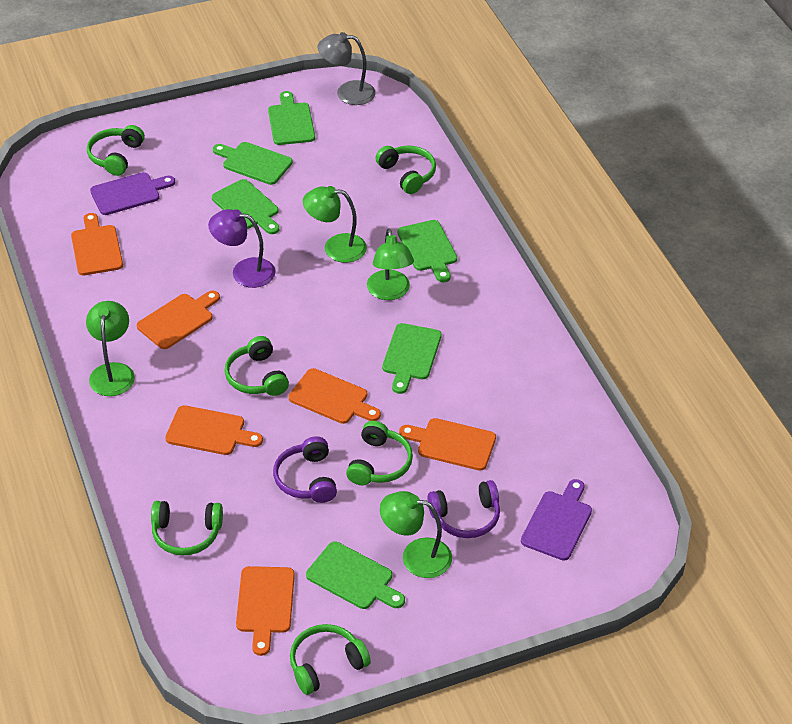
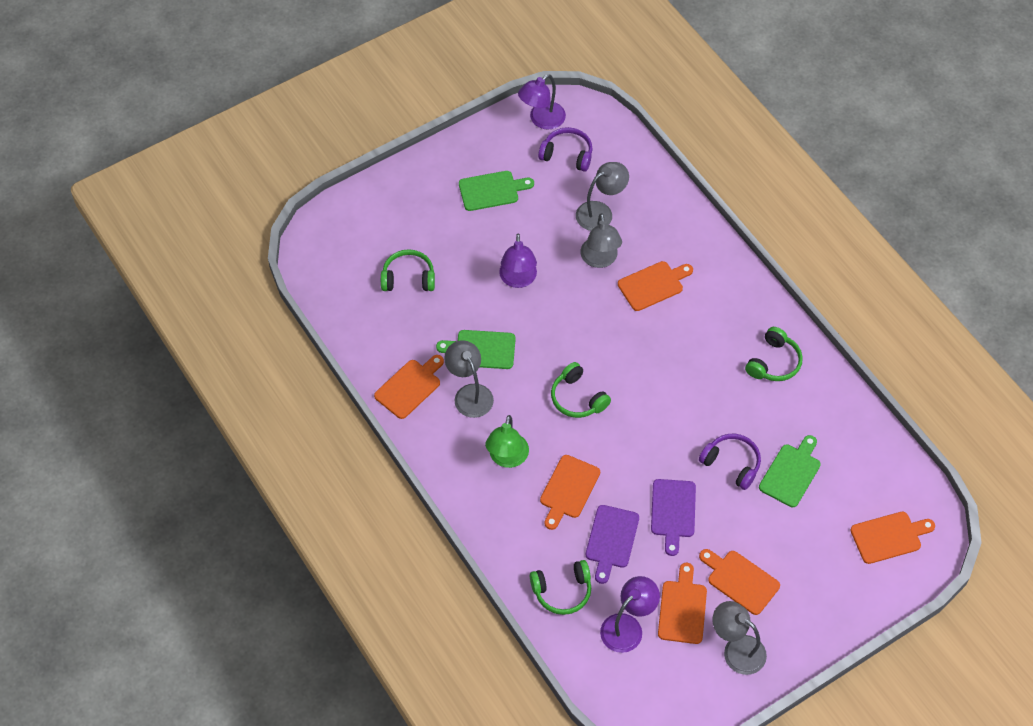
green cutting board: 6 -> 3
green headphones: 6 -> 4
green lamp: 4 -> 1
grey lamp: 1 -> 4
purple lamp: 1 -> 3

